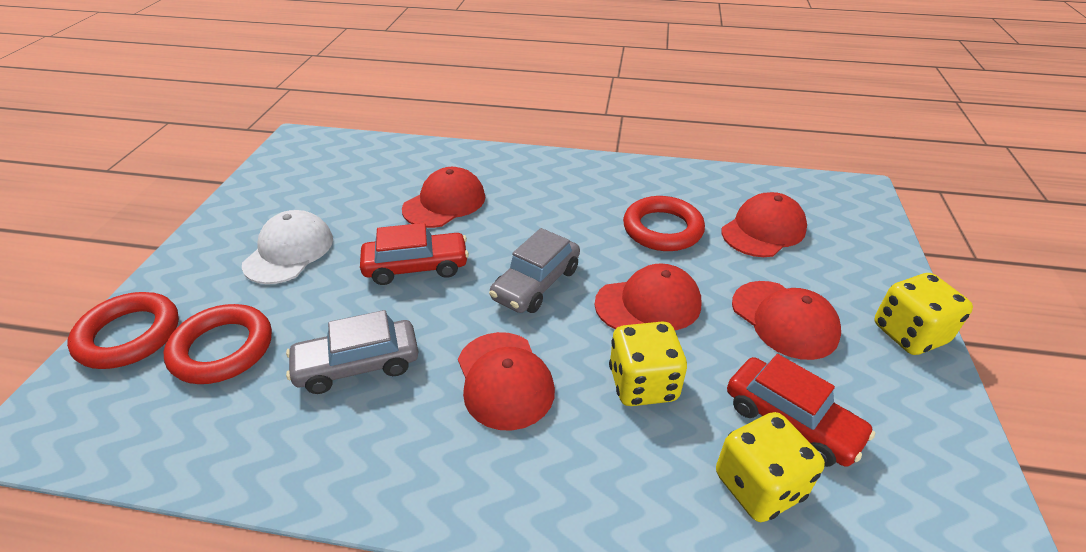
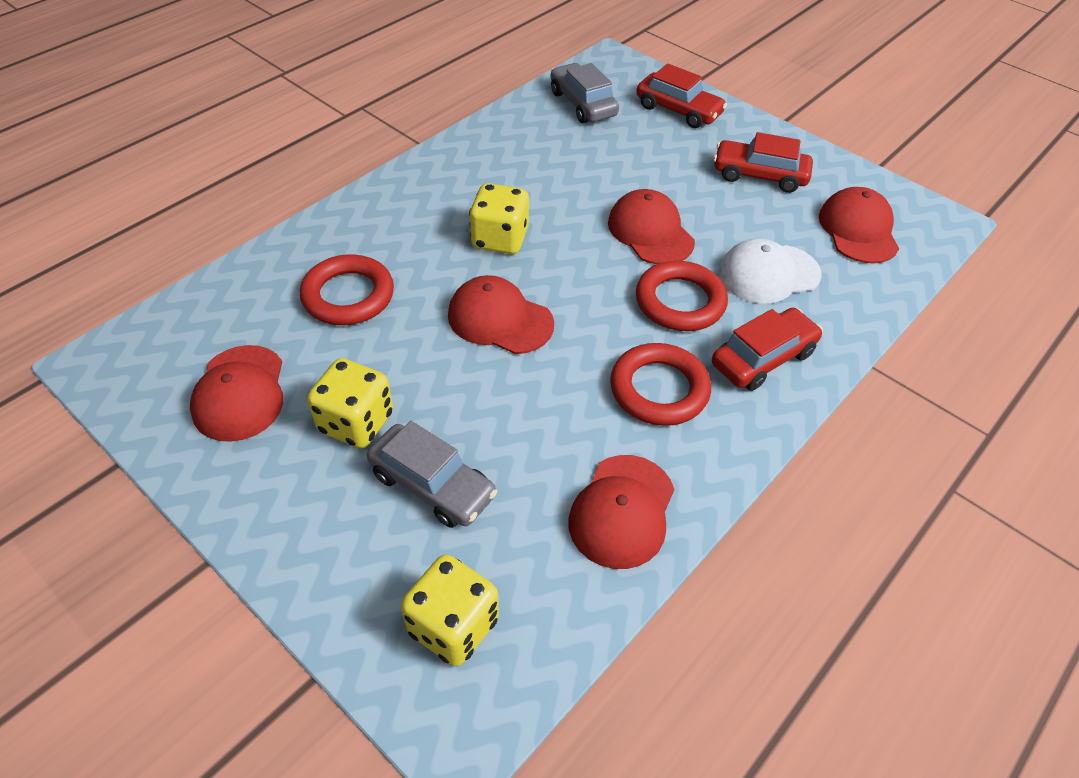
red car: 2 -> 3

